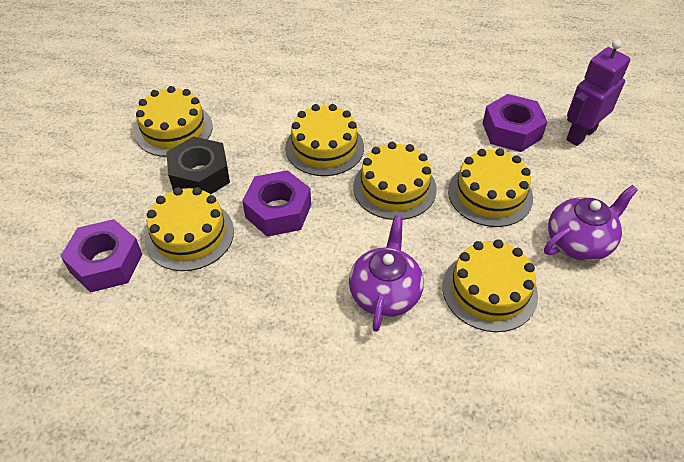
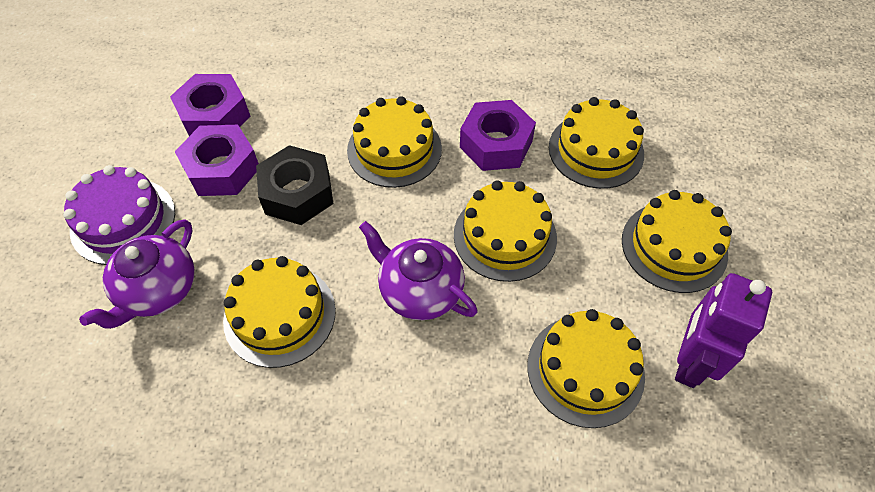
purple cake: 0 -> 1

